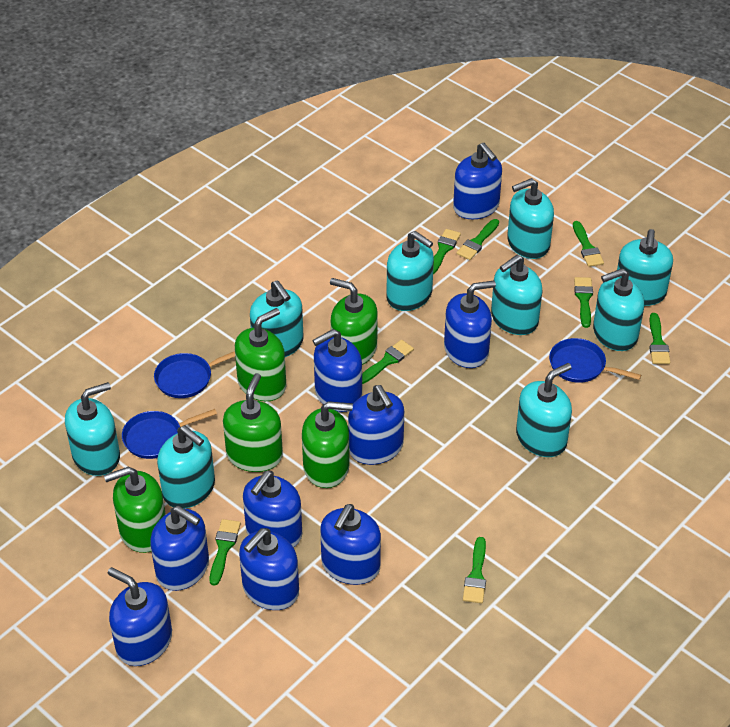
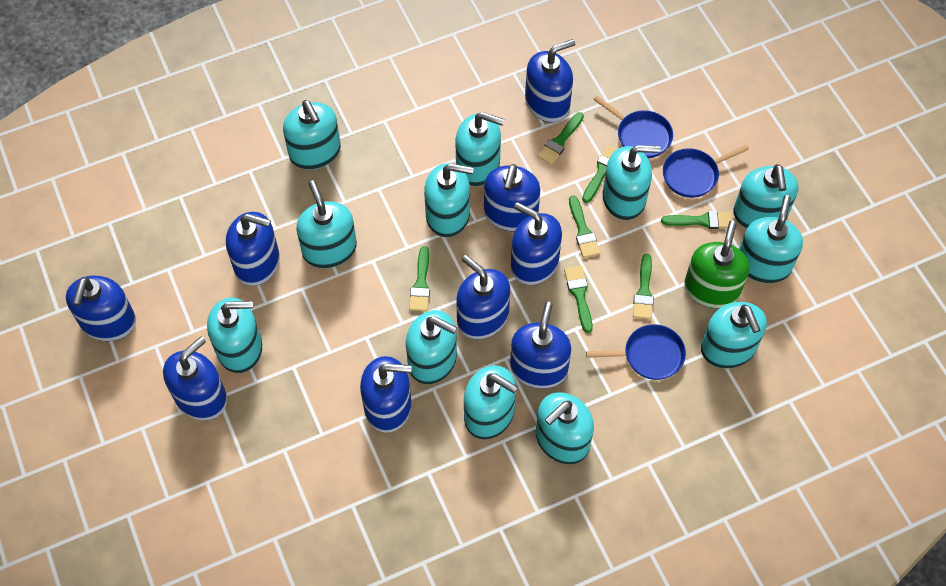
green brush: 8 -> 7
green soap dispenser: 5 -> 1
turquoise soap dispenser: 9 -> 12

